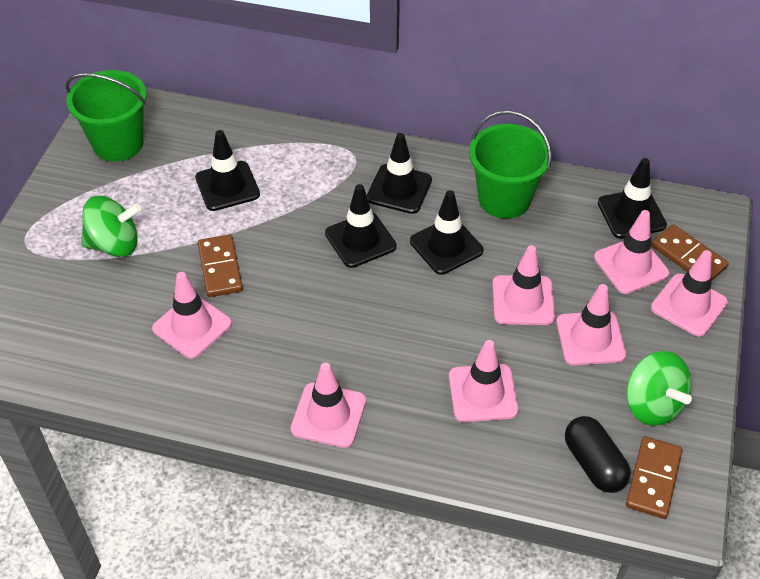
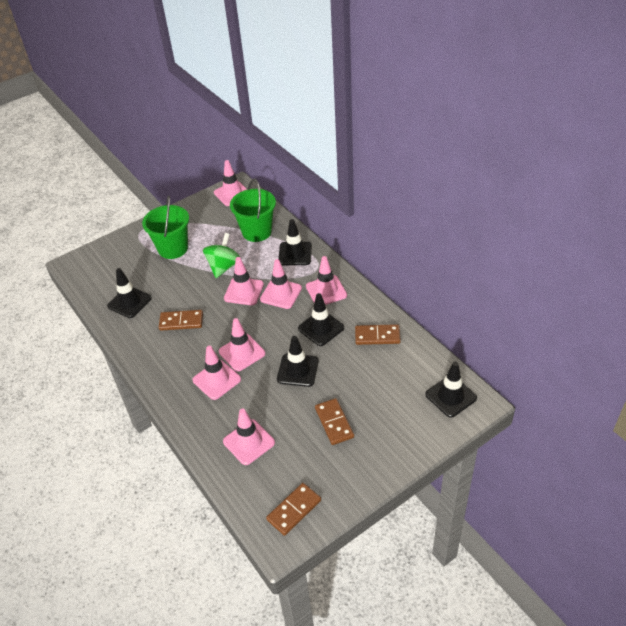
black capsule: 1 -> 0
brown domino: 3 -> 4
green spinning top: 2 -> 1

